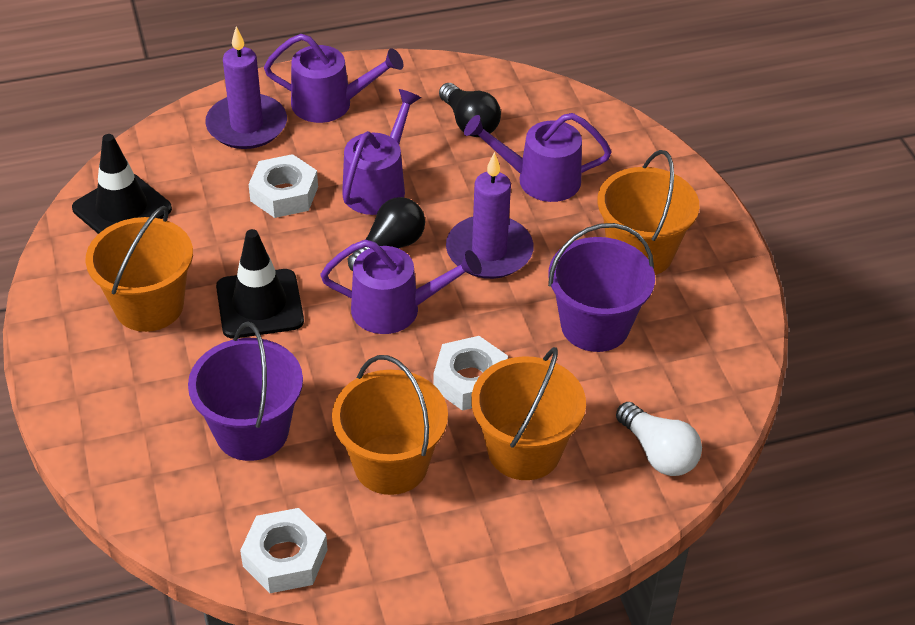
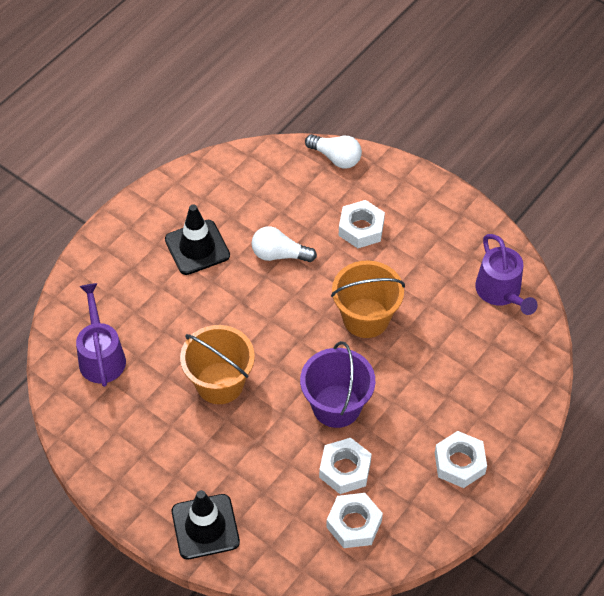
black light bulb: 2 -> 0
orange bucket: 4 -> 2
purple bucket: 2 -> 1
purple candle: 2 -> 0
purple watering can: 4 -> 2
white light bulb: 1 -> 2
white nut: 3 -> 4

